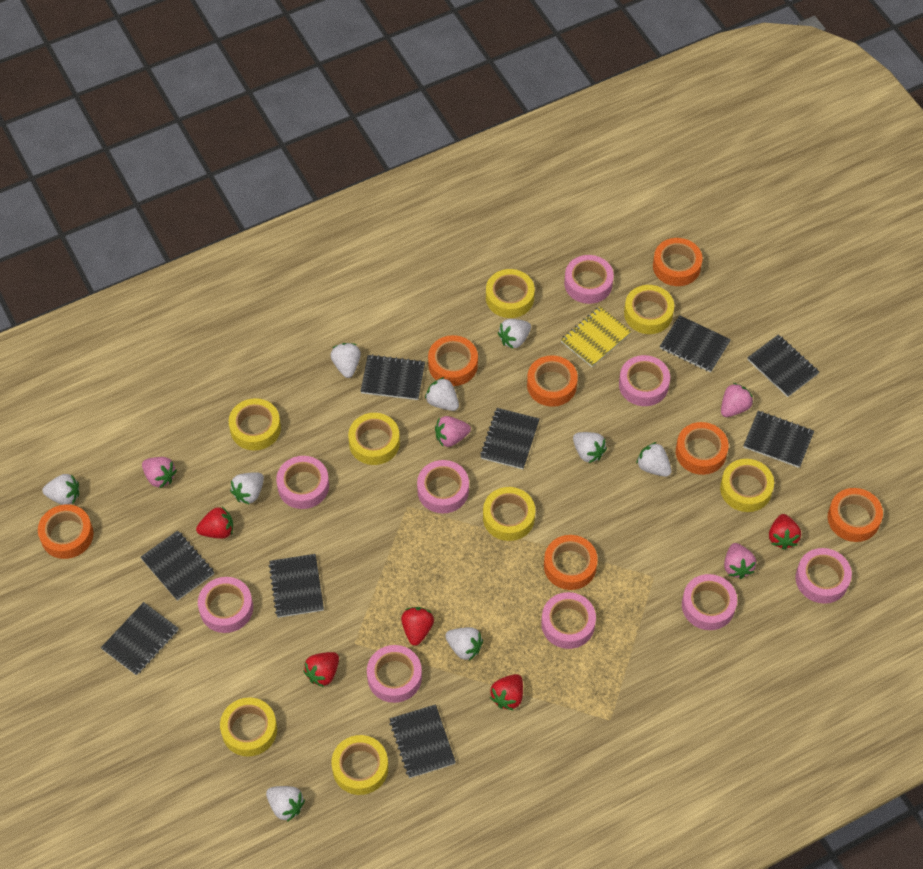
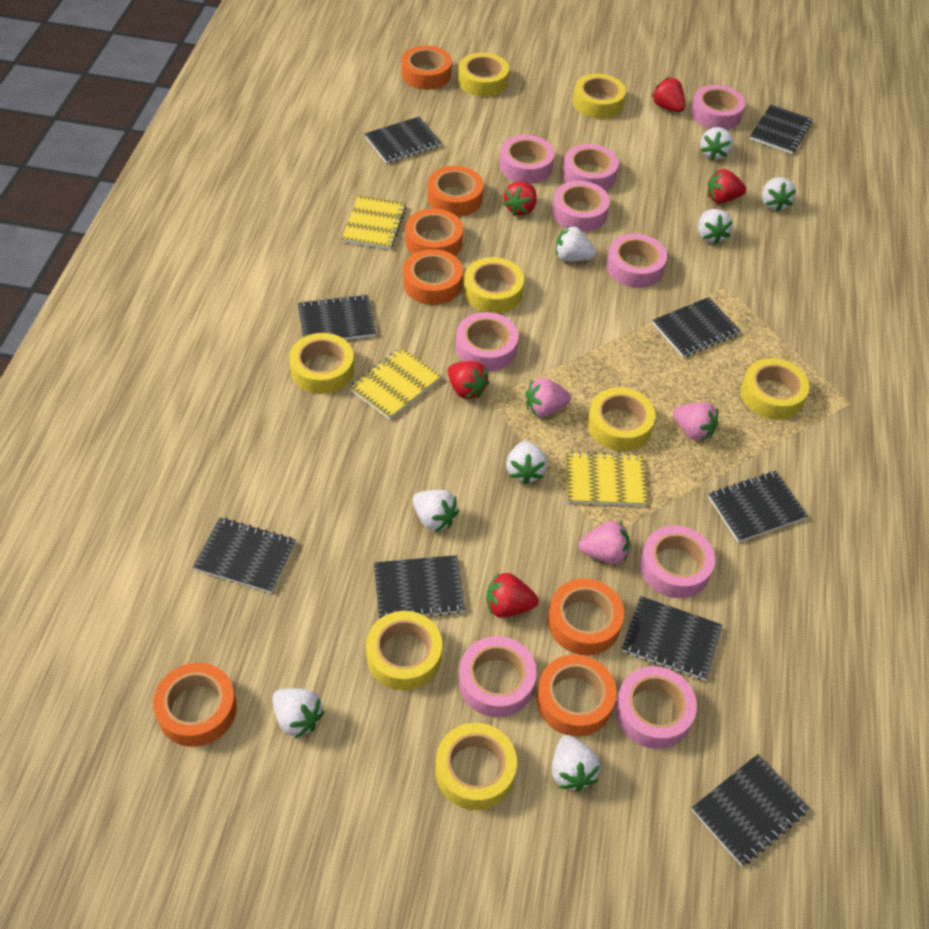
pink strawberry: 4 -> 3
white strawberry: 9 -> 8
yellow notebook: 1 -> 3

